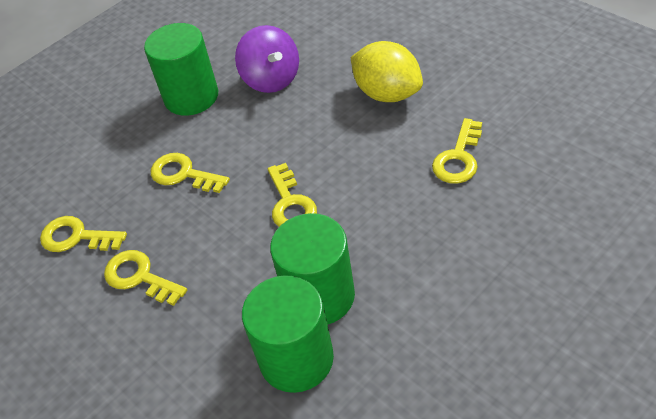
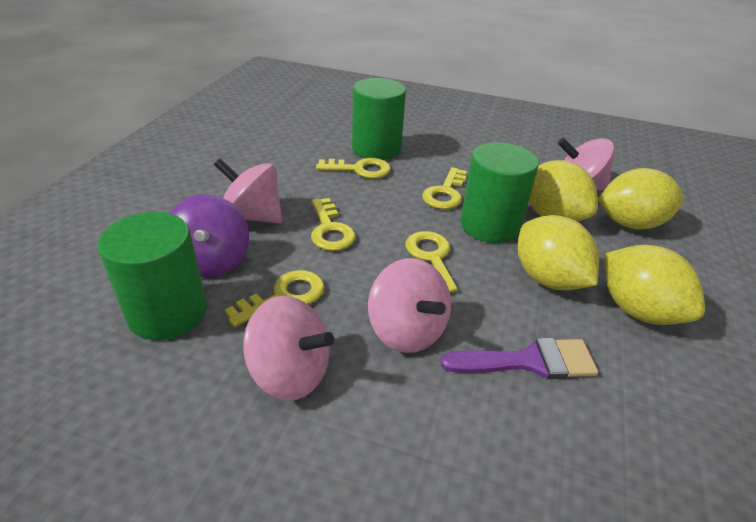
pink spinning top: 0 -> 4
purple brush: 0 -> 1
yellow lemon: 1 -> 4

